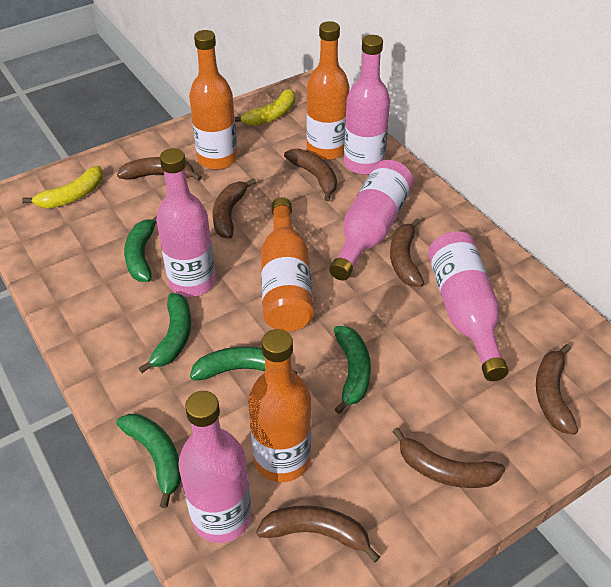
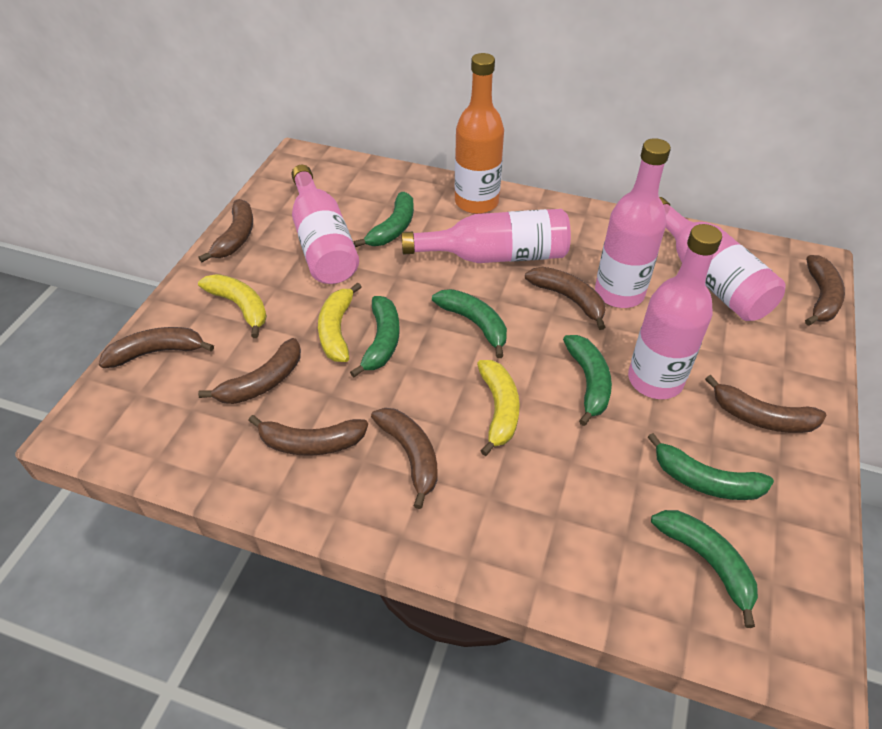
brown banana: 7 -> 8
green banana: 5 -> 6
orange bottle: 4 -> 1
yellow banana: 2 -> 3

